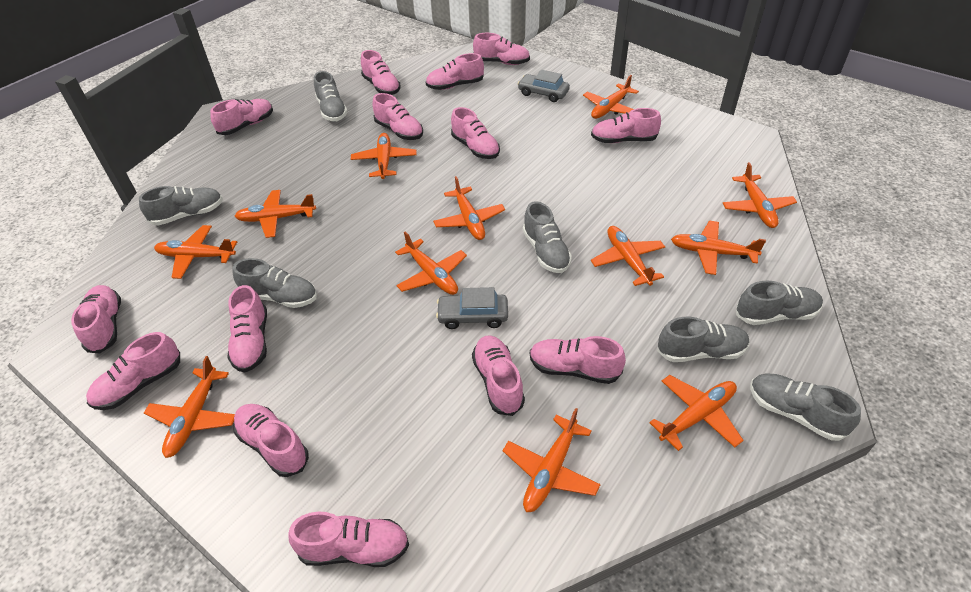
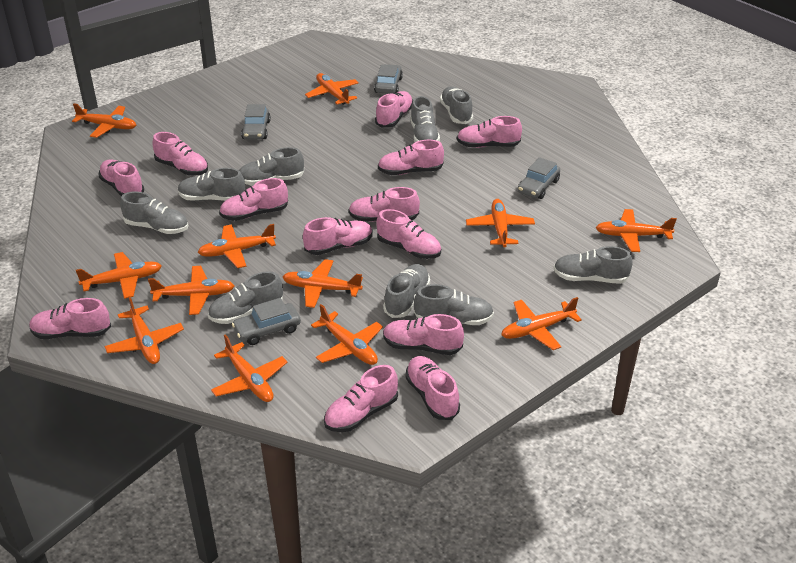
grey car: 2 -> 4
grey shoe: 7 -> 9
pink shoe: 14 -> 13

